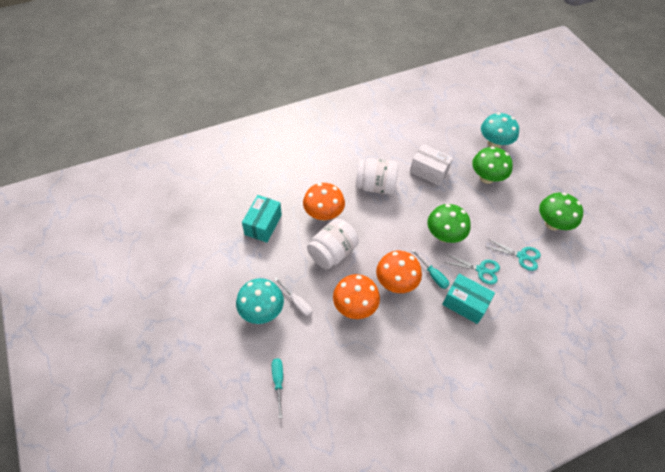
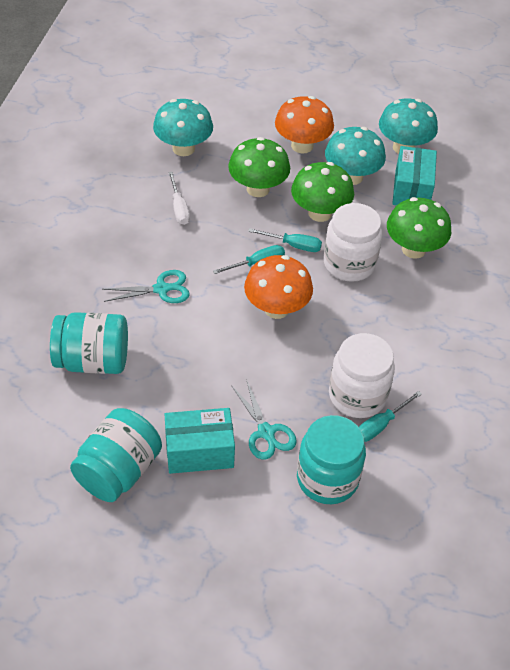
orange mushroom: 3 -> 2
turquoise jar: 0 -> 3
turquoise mushroom: 2 -> 3
turquoise screwdriver: 2 -> 3
white box: 1 -> 0

